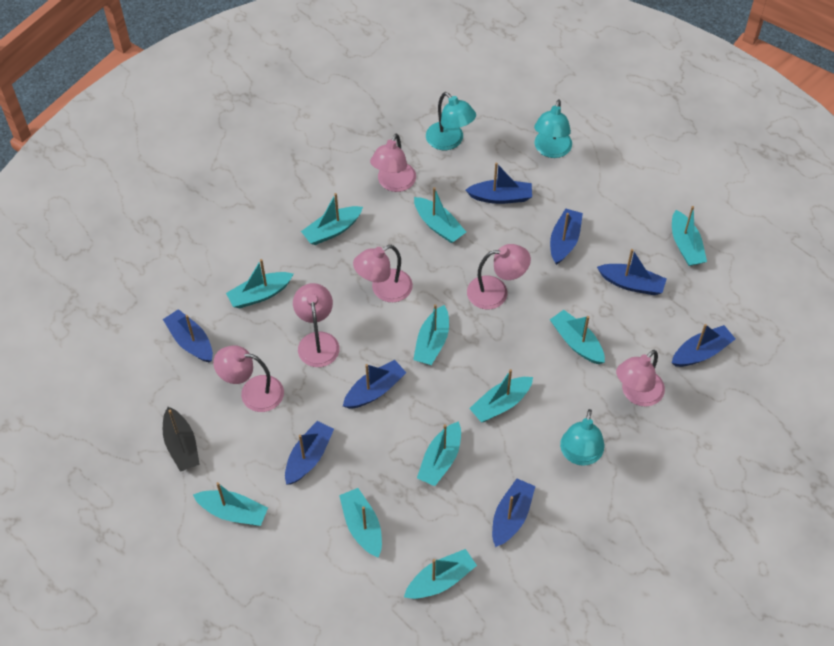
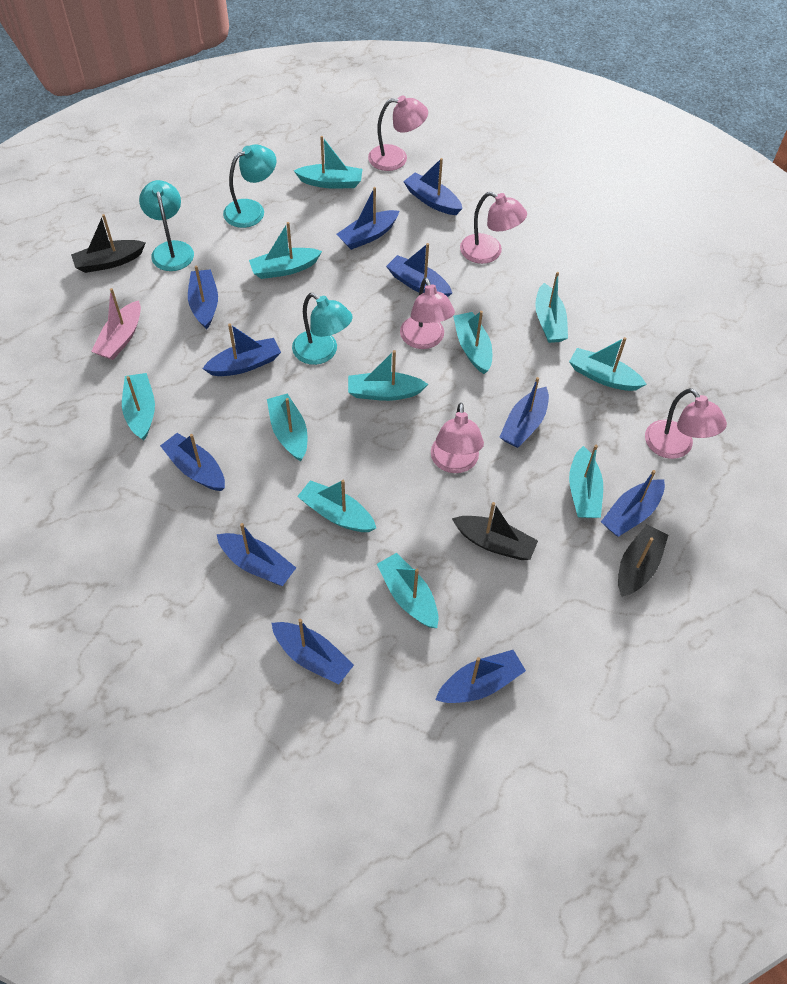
black boat: 1 -> 3
blue boat: 8 -> 11
pink boat: 0 -> 1
pink lamp: 6 -> 5

